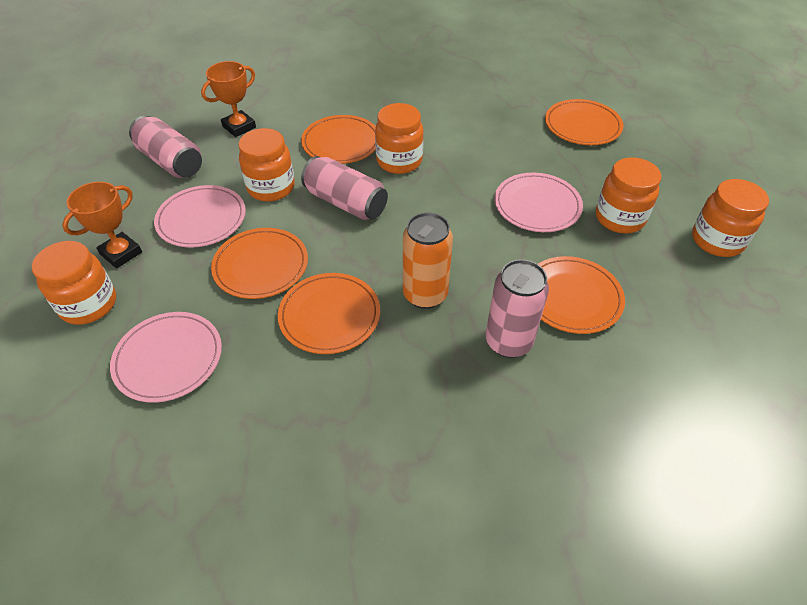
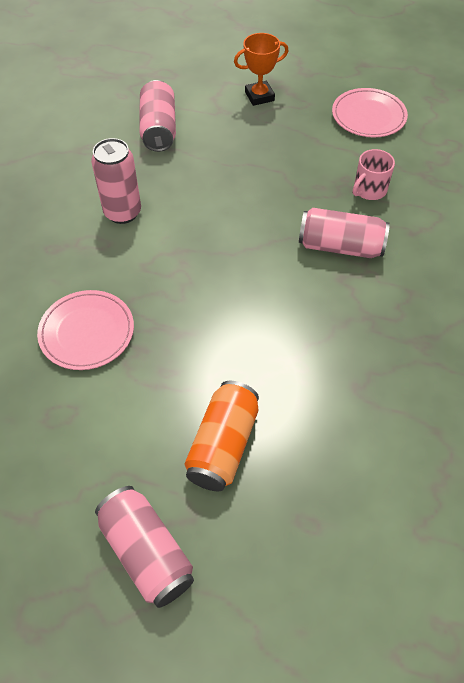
orange jar: 5 -> 0
orange plate: 5 -> 0
orange trophy: 2 -> 1
pink can: 3 -> 4
pink mug: 0 -> 1
pink plate: 3 -> 2

